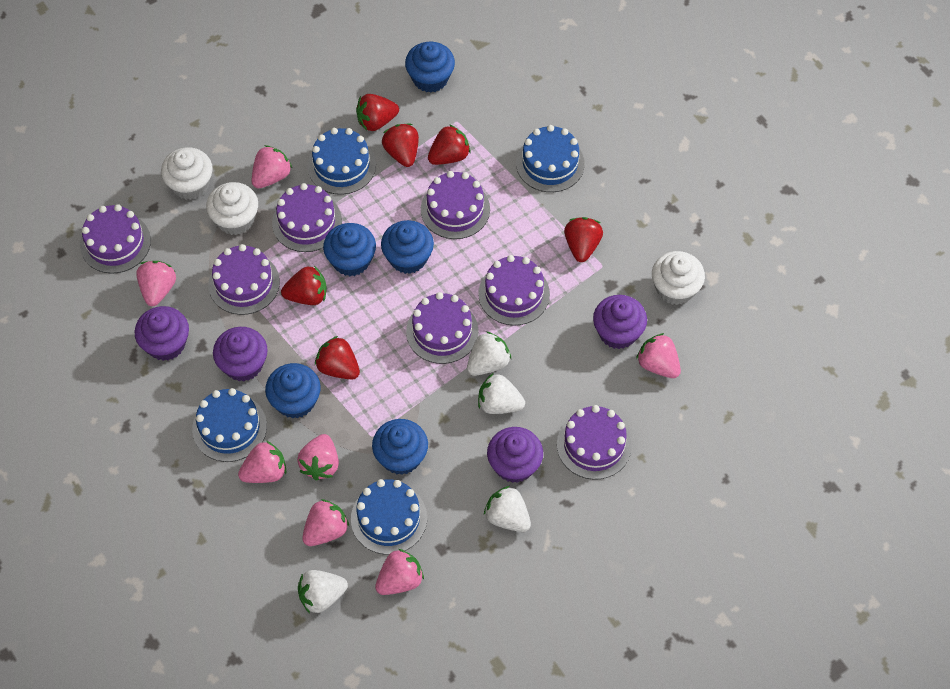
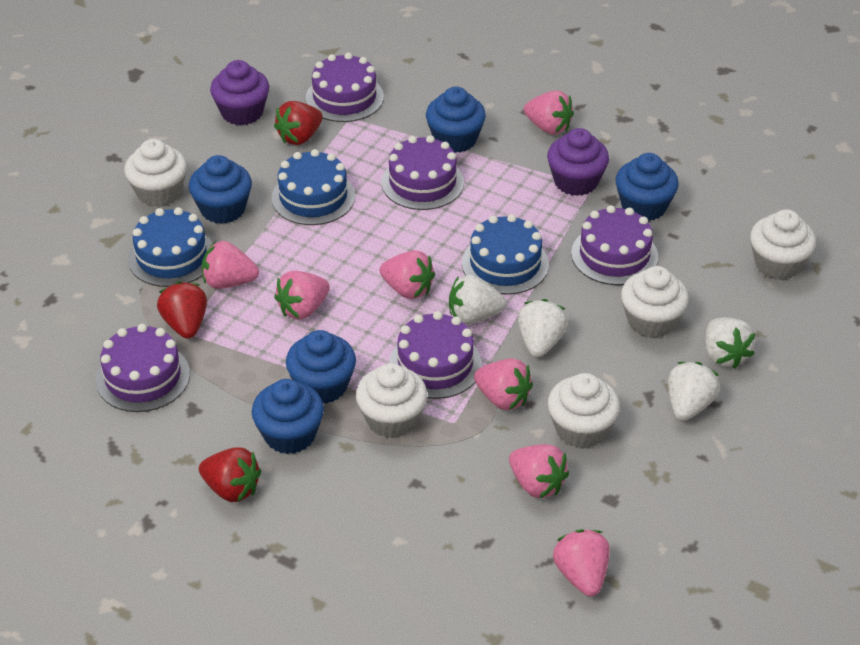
blue cake: 4 -> 3
purple cake: 7 -> 5
purple cupcake: 4 -> 2
red strawberry: 6 -> 3
white cupcake: 3 -> 5

